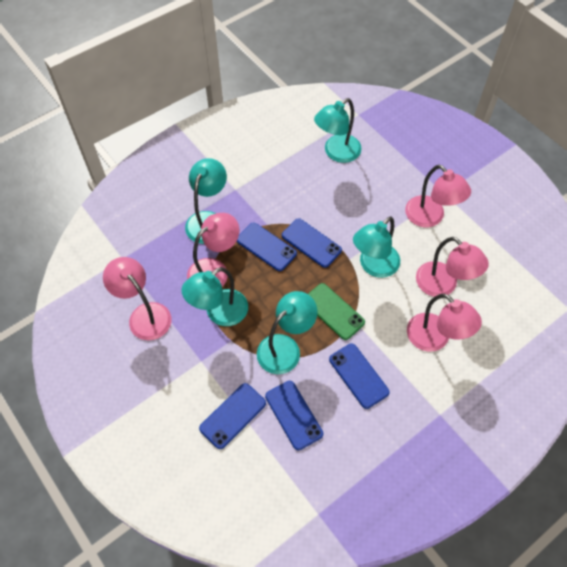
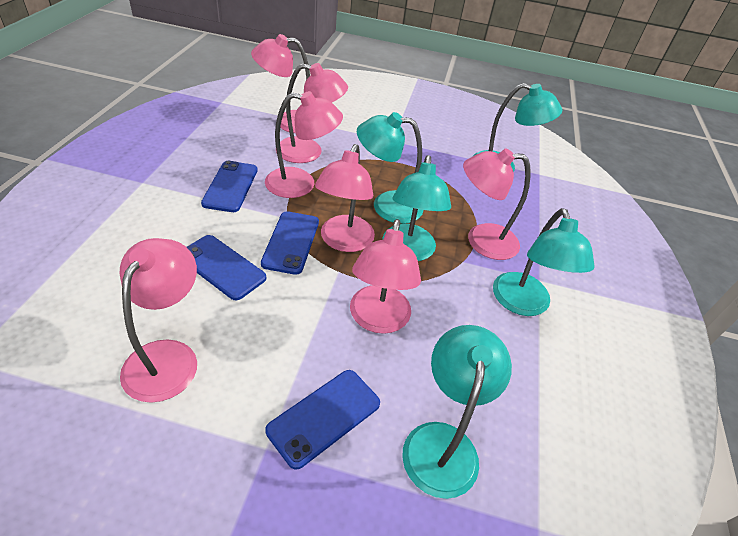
blue phone: 5 -> 4
green phone: 1 -> 0
pink lamp: 5 -> 7

